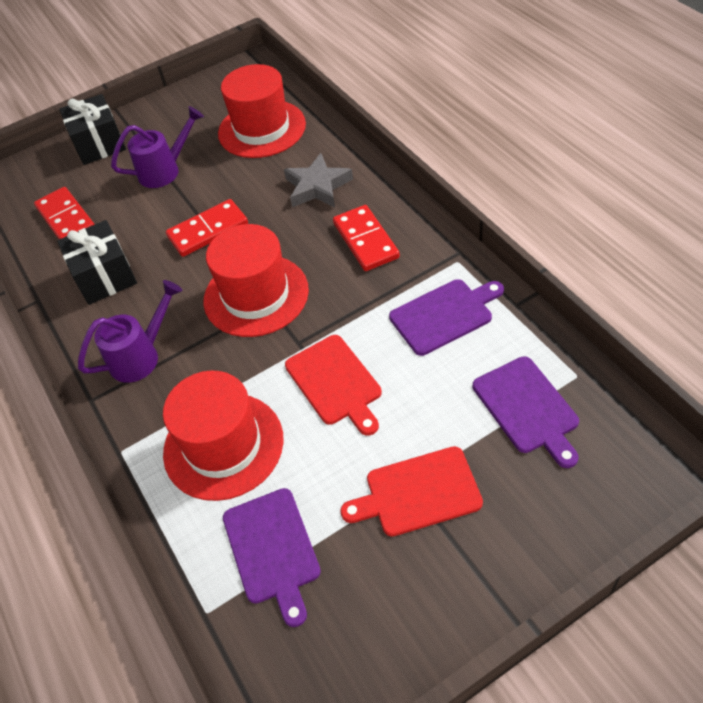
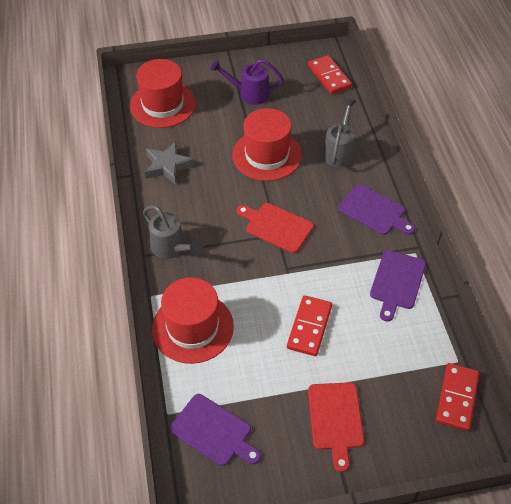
black gift: 2 -> 0
grey watering can: 0 -> 2
purple watering can: 2 -> 1

